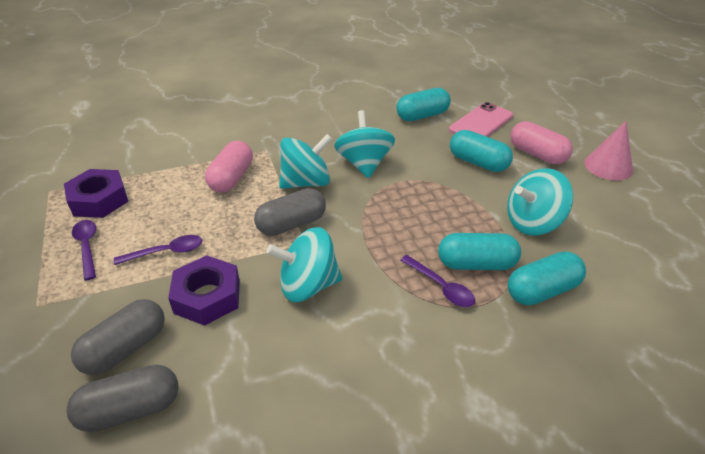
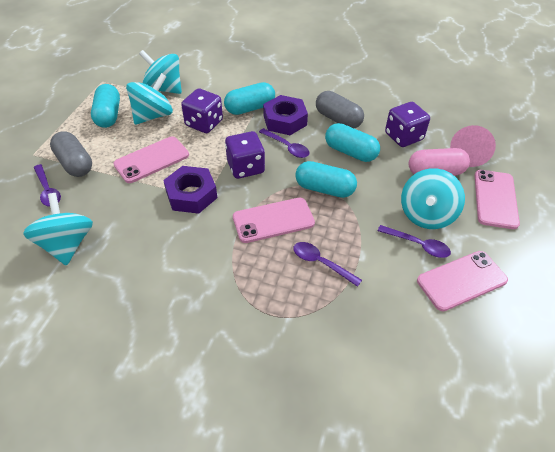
grey capsule: 3 -> 2
pink capsule: 2 -> 1
pink phone: 1 -> 4
purple dice: 0 -> 3
purple spoon: 3 -> 4

